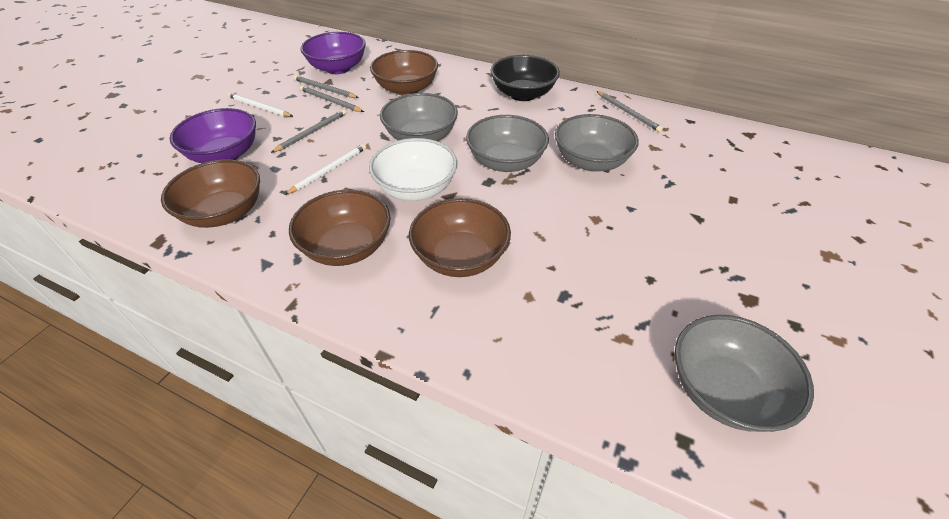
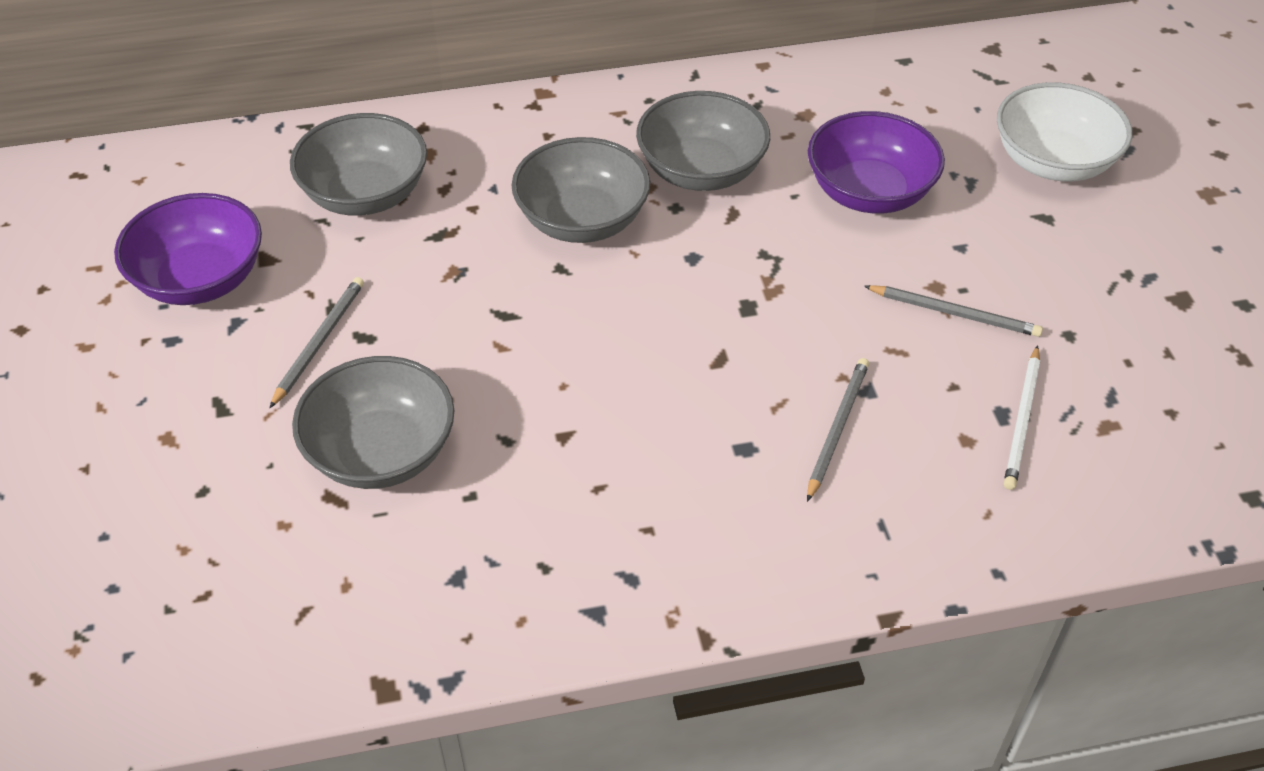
black bowl: 1 -> 0
brown bowl: 4 -> 0
grey pencil: 4 -> 3
white pencil: 2 -> 1

